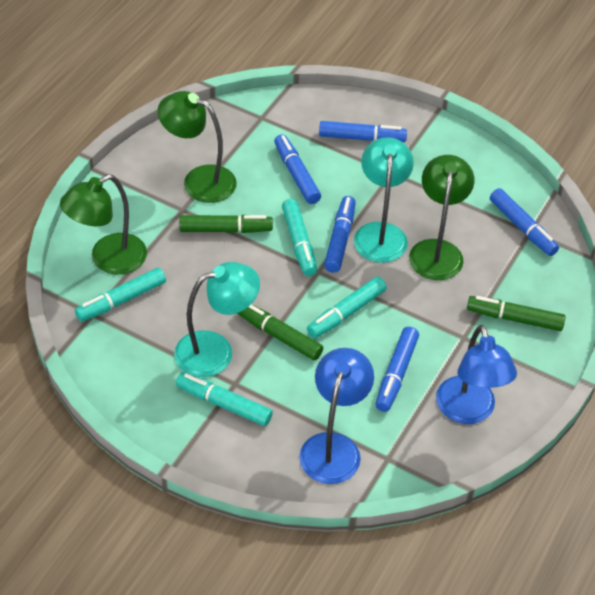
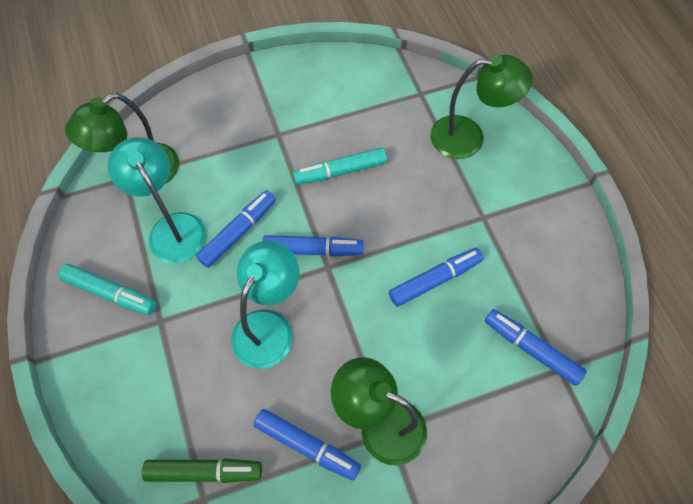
blue lamp: 2 -> 0
green marker: 3 -> 1
turquoise marker: 4 -> 2

